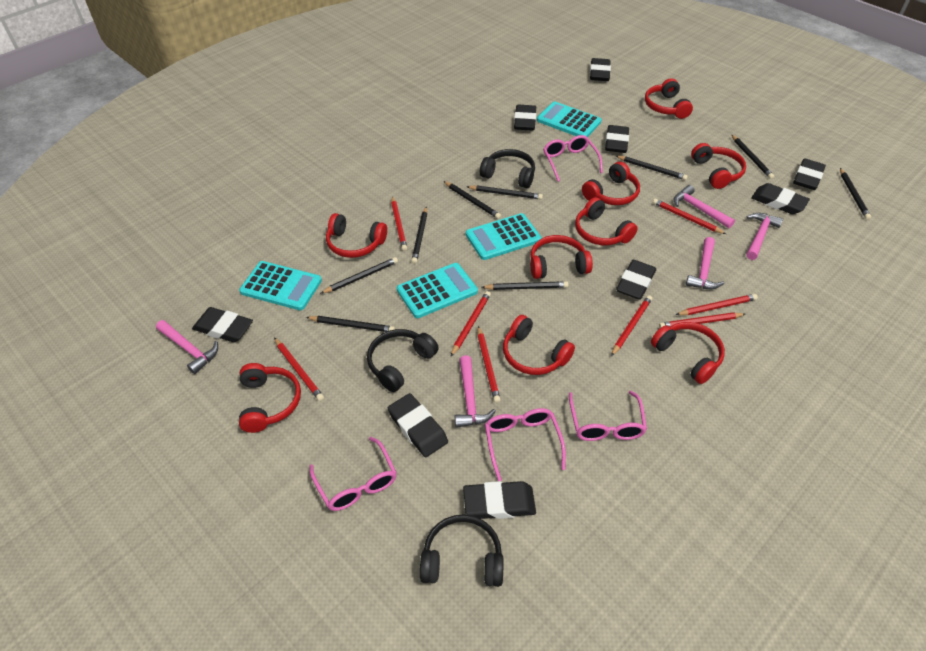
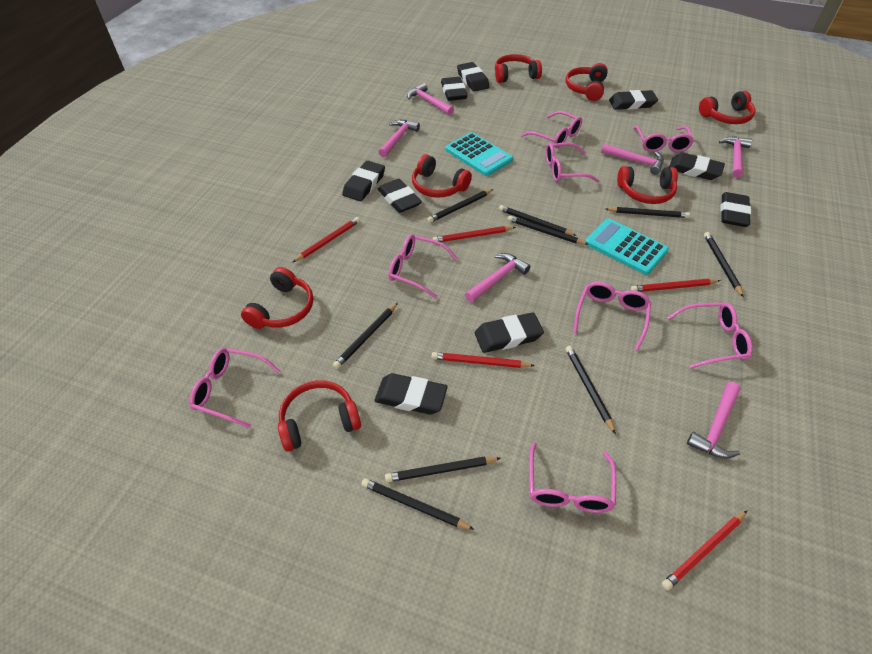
black headphones: 3 -> 0
pink glasses: 4 -> 8
pink hammer: 5 -> 6
red headphones: 9 -> 7
red pencil: 8 -> 5
turquoise calculator: 4 -> 2

